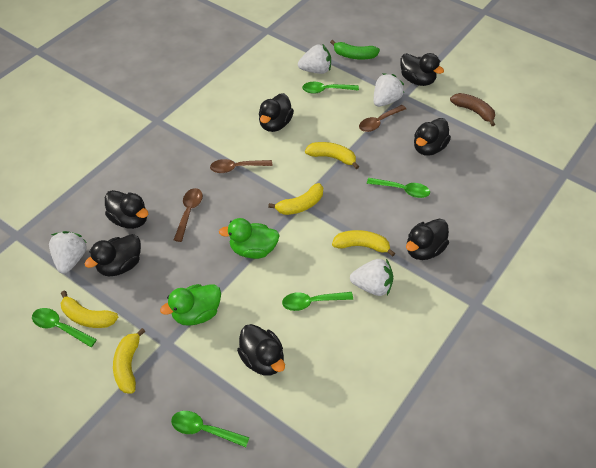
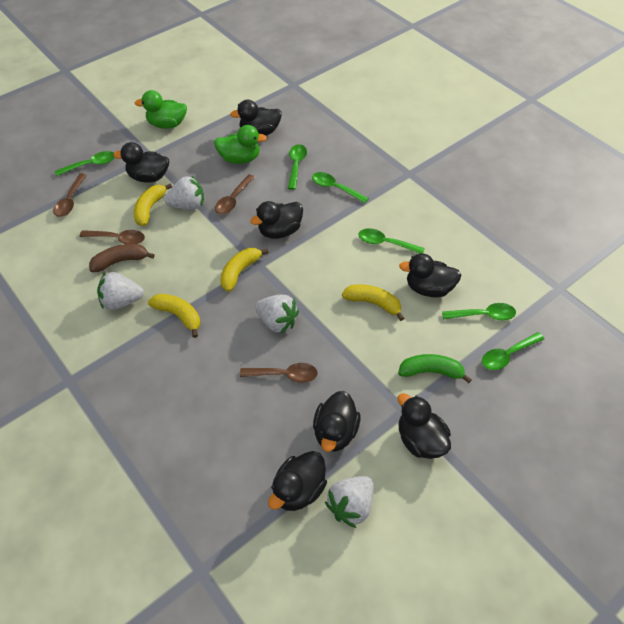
brown spoon: 3 -> 4
green spoon: 5 -> 6
yellow banana: 5 -> 4

